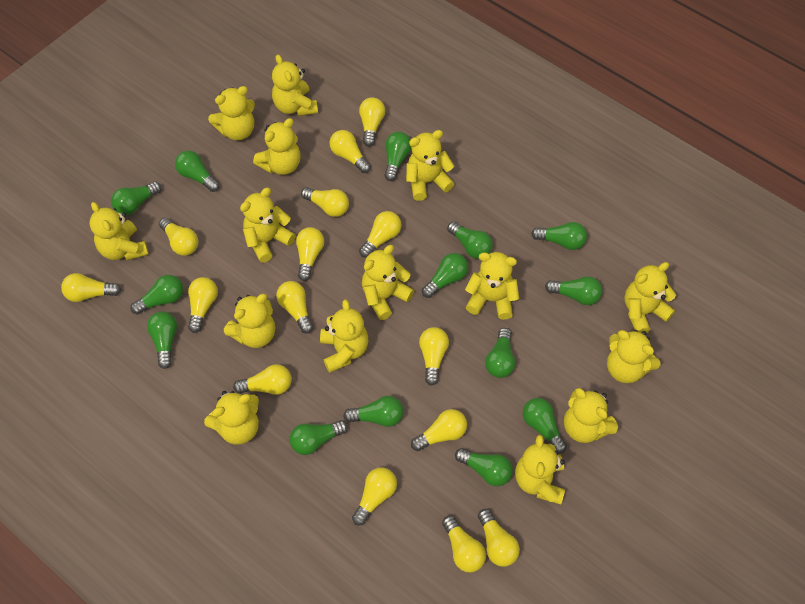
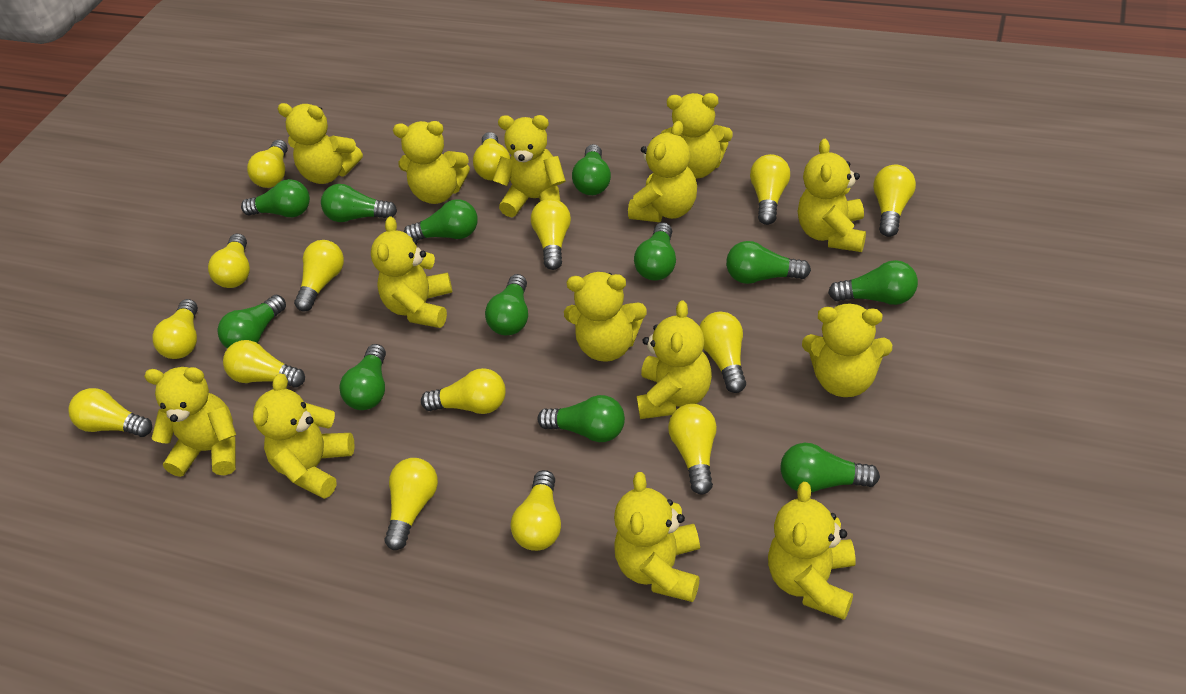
green light bulb: 14 -> 12
yellow teddy bear: 15 -> 14

